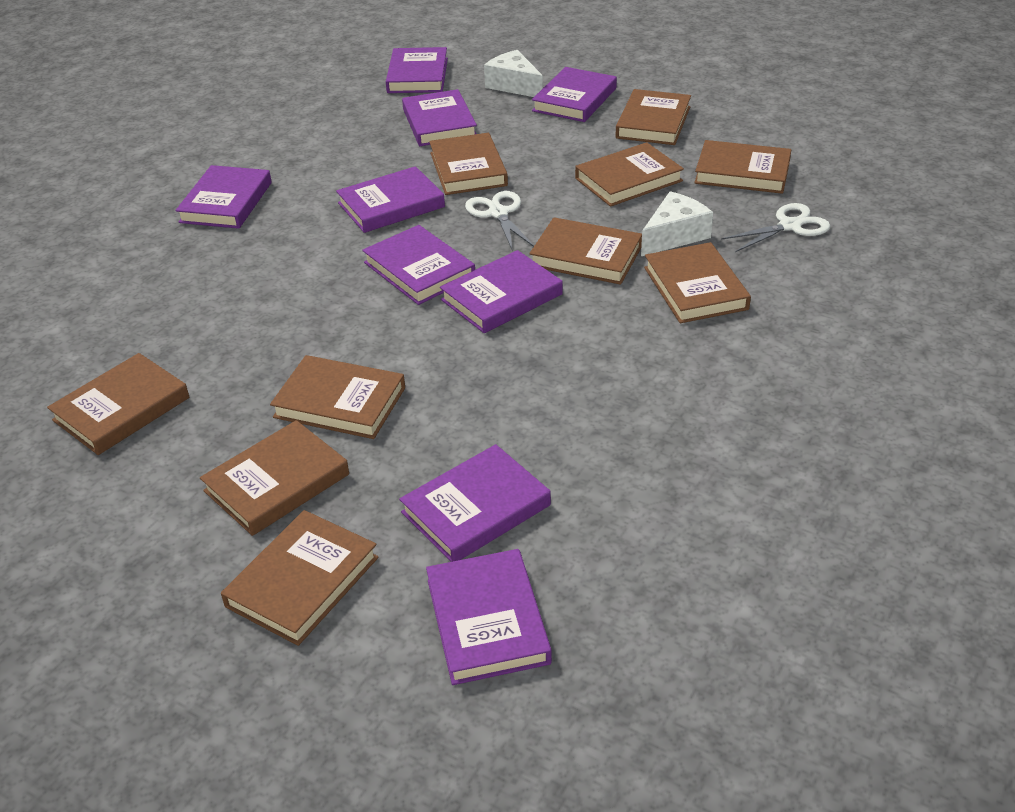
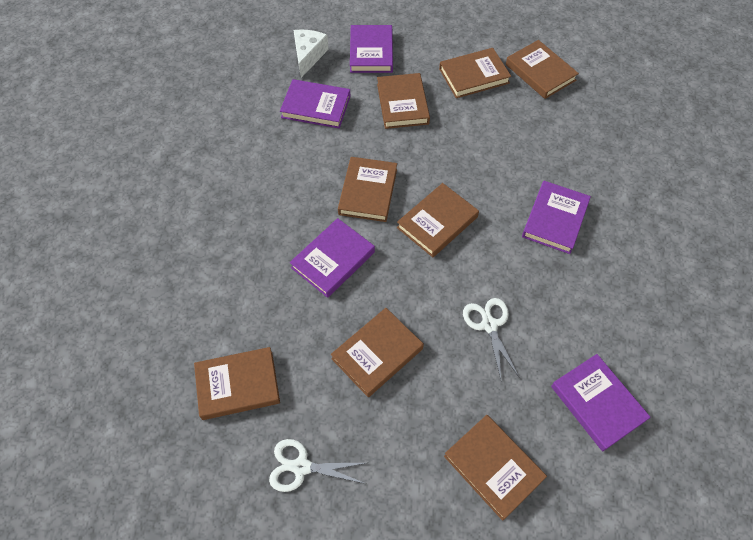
brown book: 10 -> 8
purple book: 9 -> 5
white cheese: 2 -> 1

